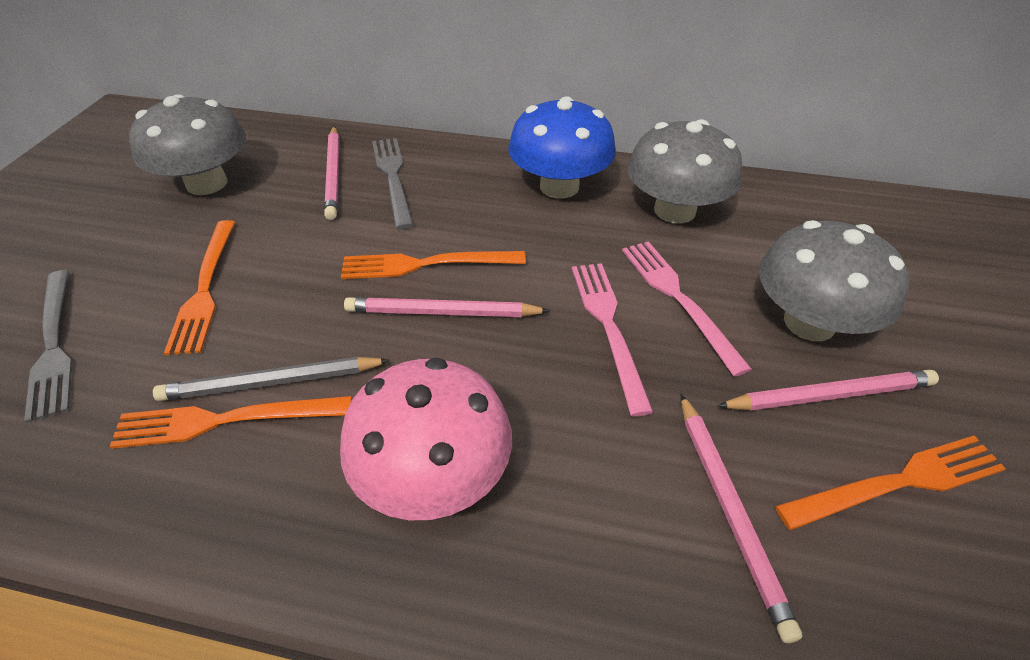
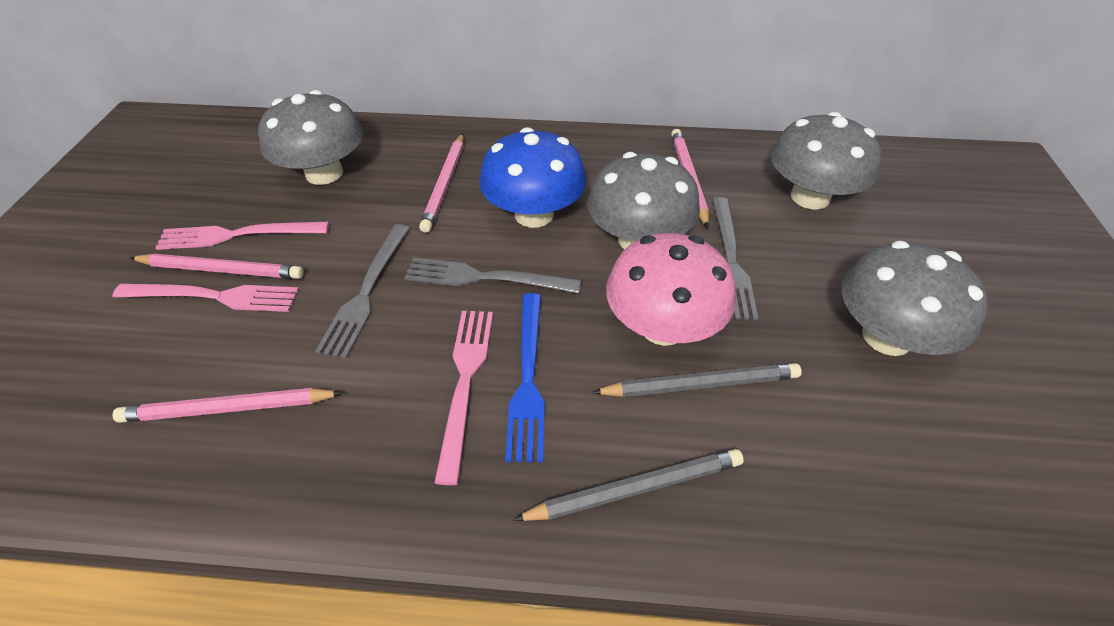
blue fork: 0 -> 1
grey fork: 2 -> 3
grey mushroom: 3 -> 4
grey pencil: 1 -> 2
orange fork: 4 -> 0
pink fork: 2 -> 3

